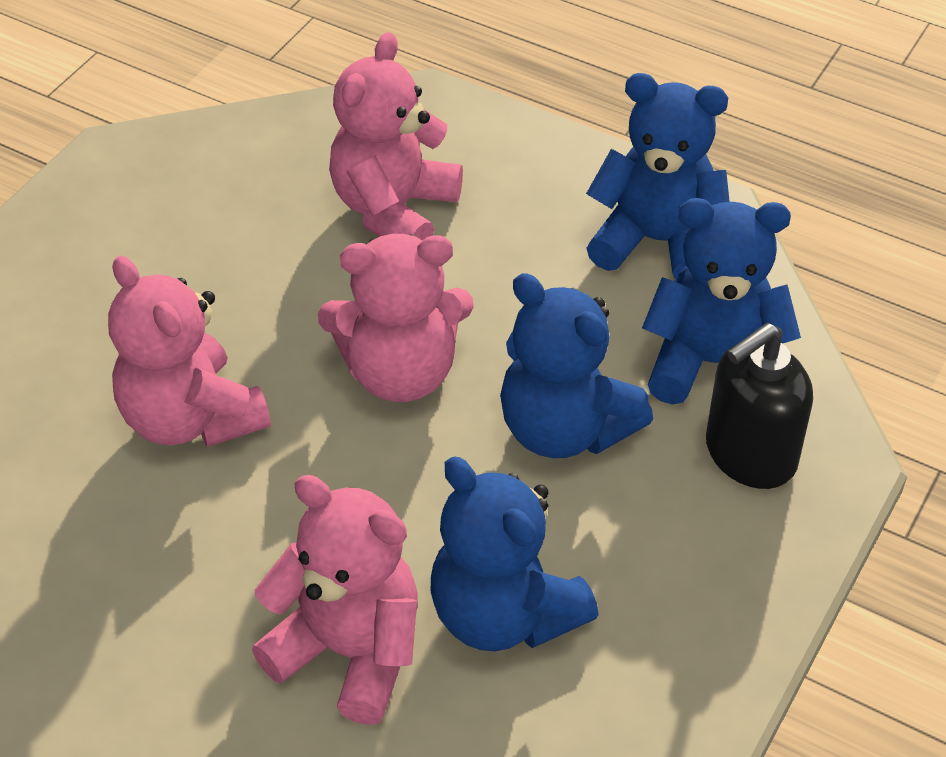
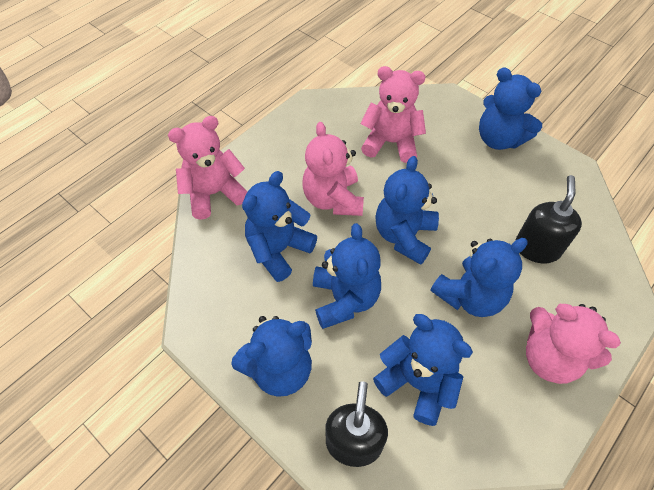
black soap dispenser: 1 -> 2
blue teddy bear: 4 -> 7

